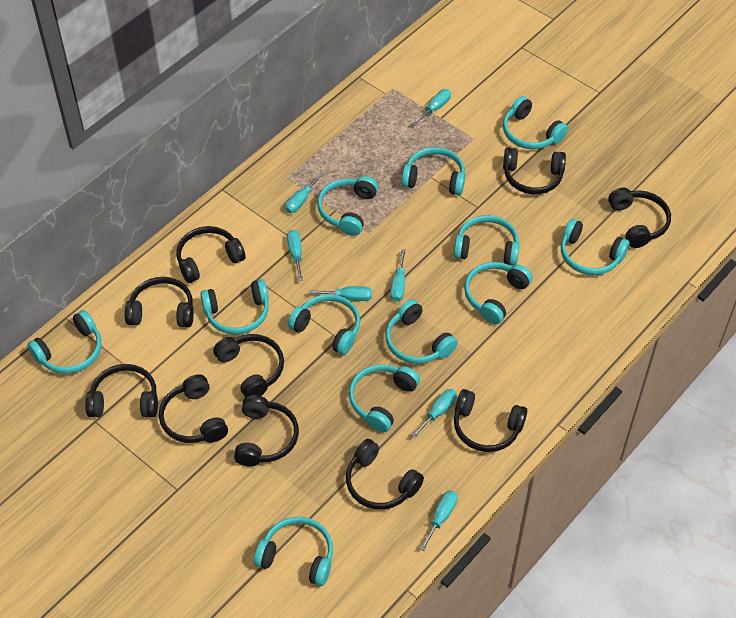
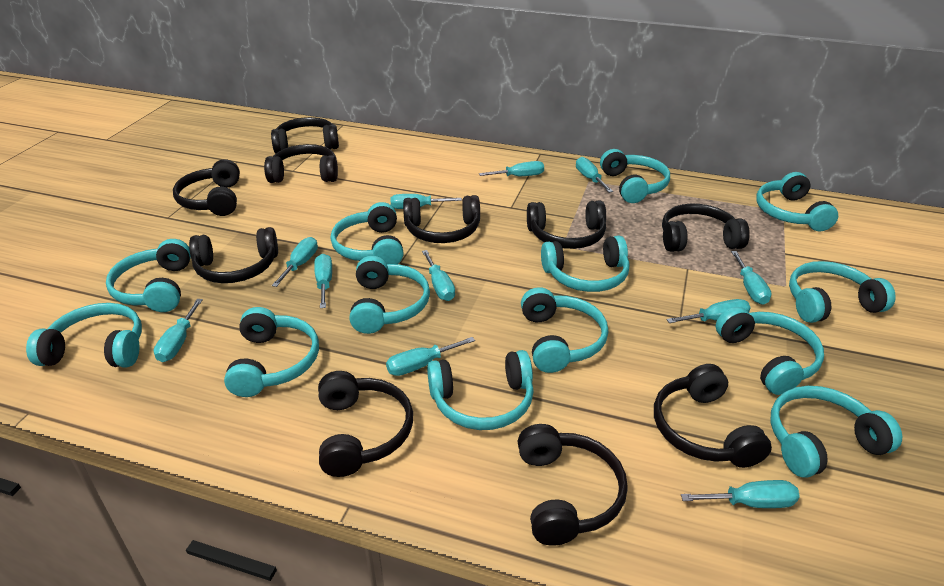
turquoise headphones: 12 -> 13
turquoise screwdriver: 7 -> 11

